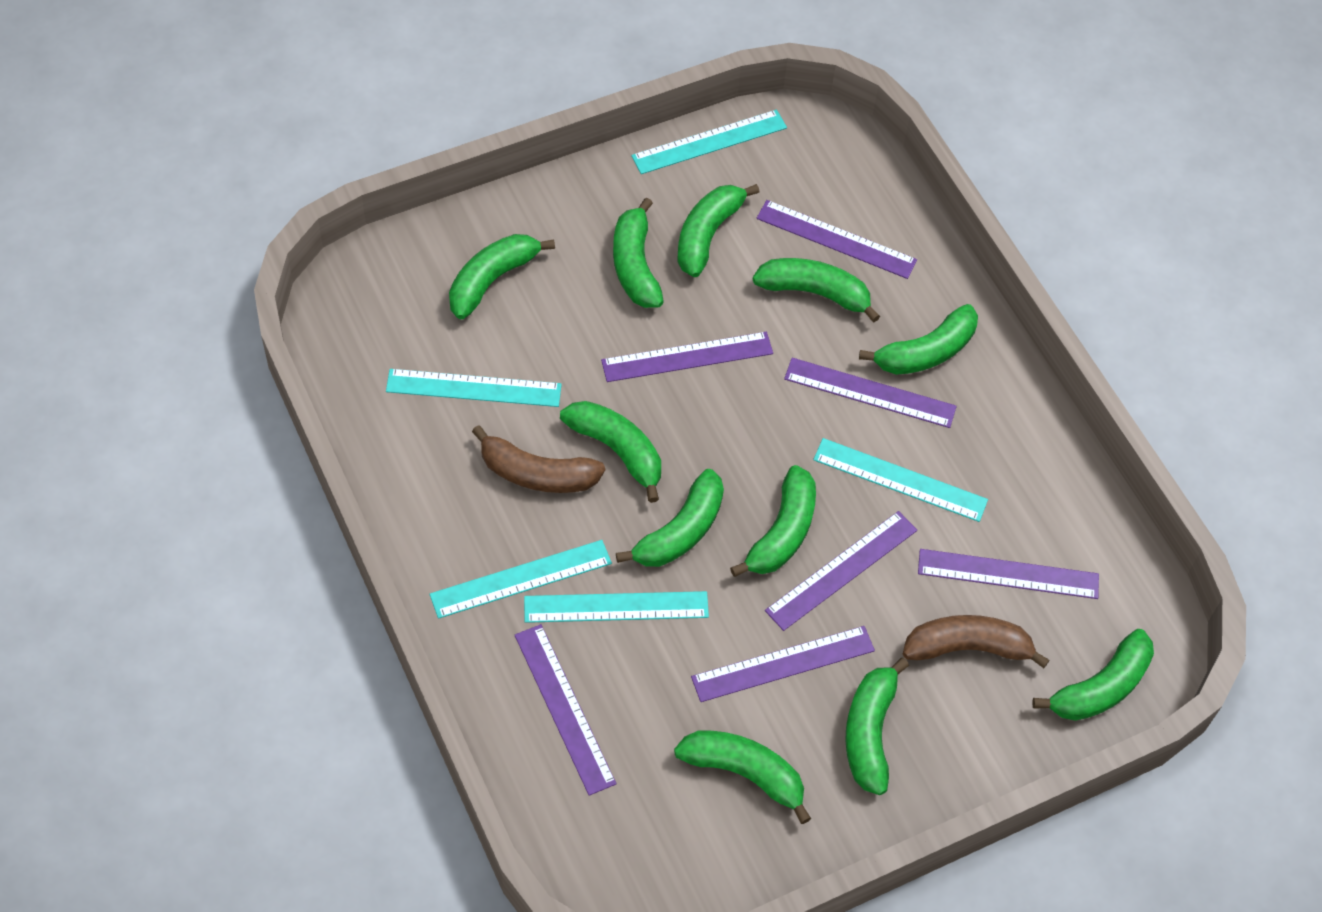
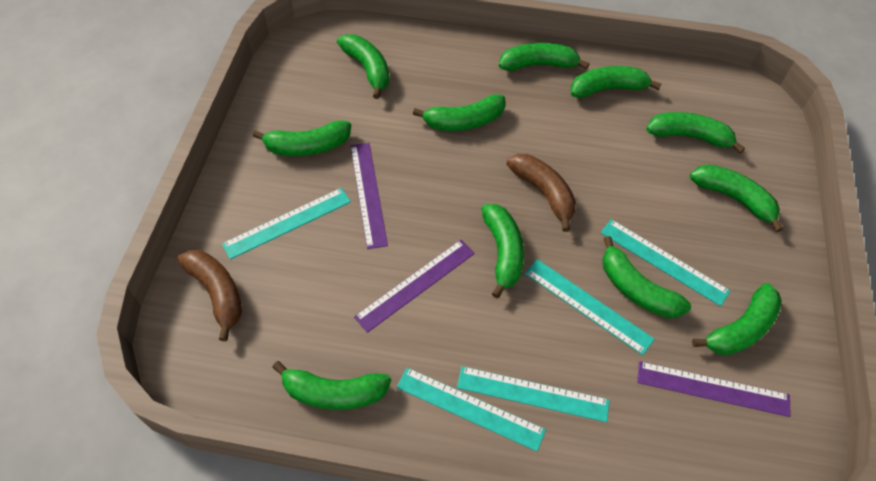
purple ruler: 7 -> 3

